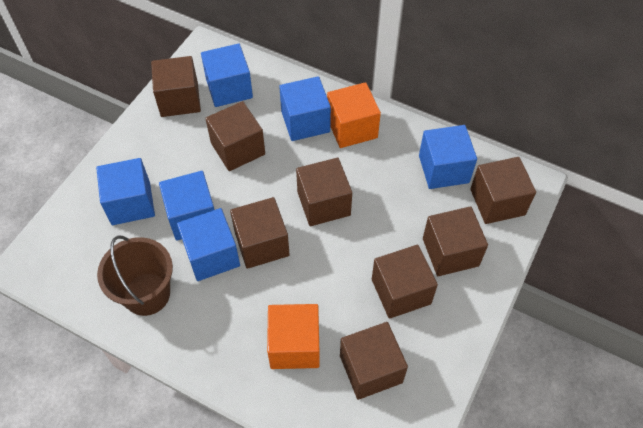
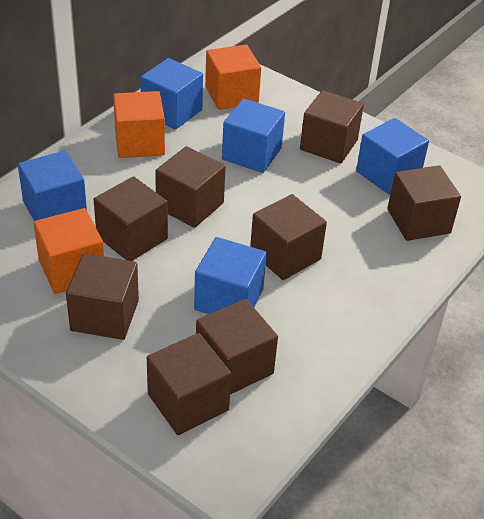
blue cube: 6 -> 5
brown bucket: 1 -> 0
orange cube: 2 -> 3

